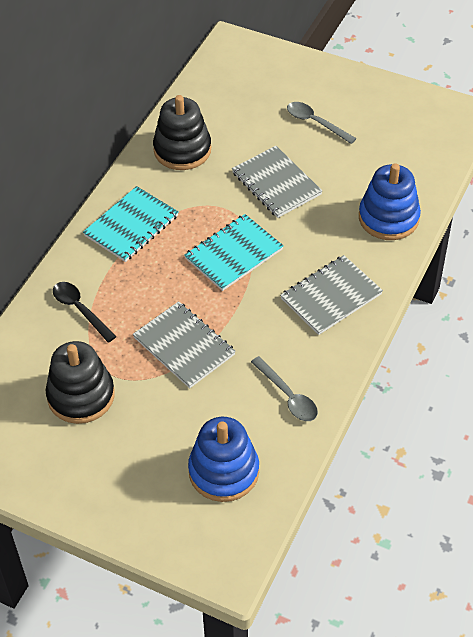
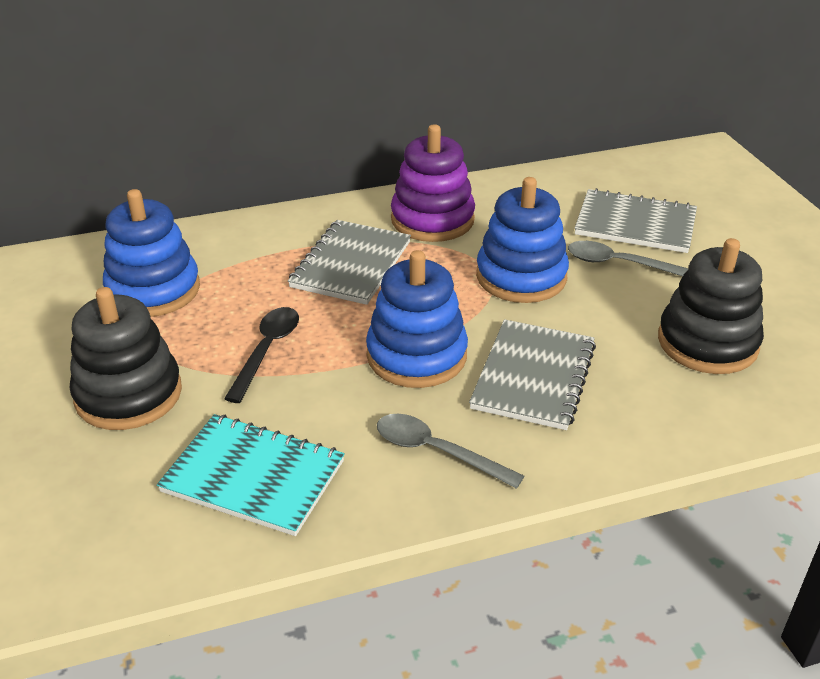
blue stacking toy: 2 -> 3
purple stacking toy: 0 -> 1
turquoise notebook: 2 -> 1

